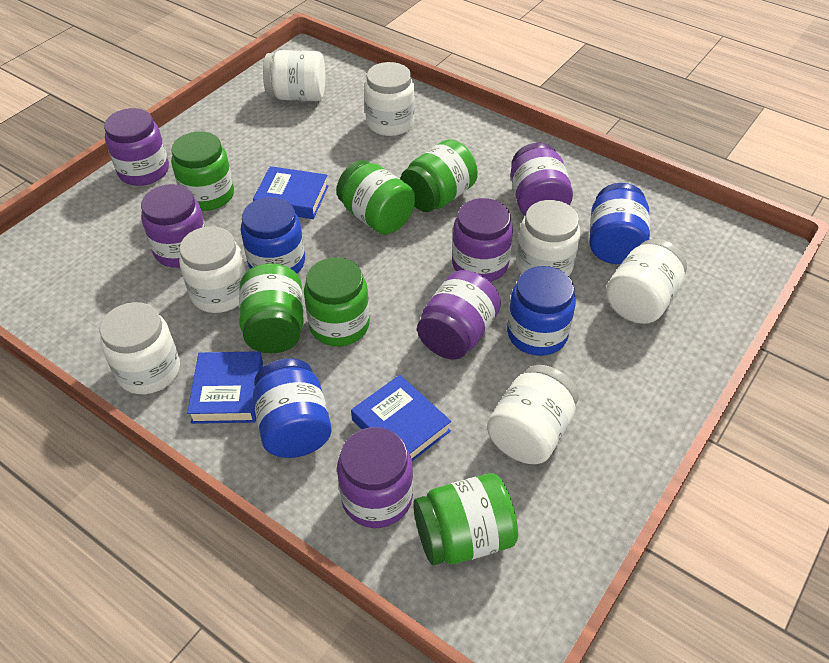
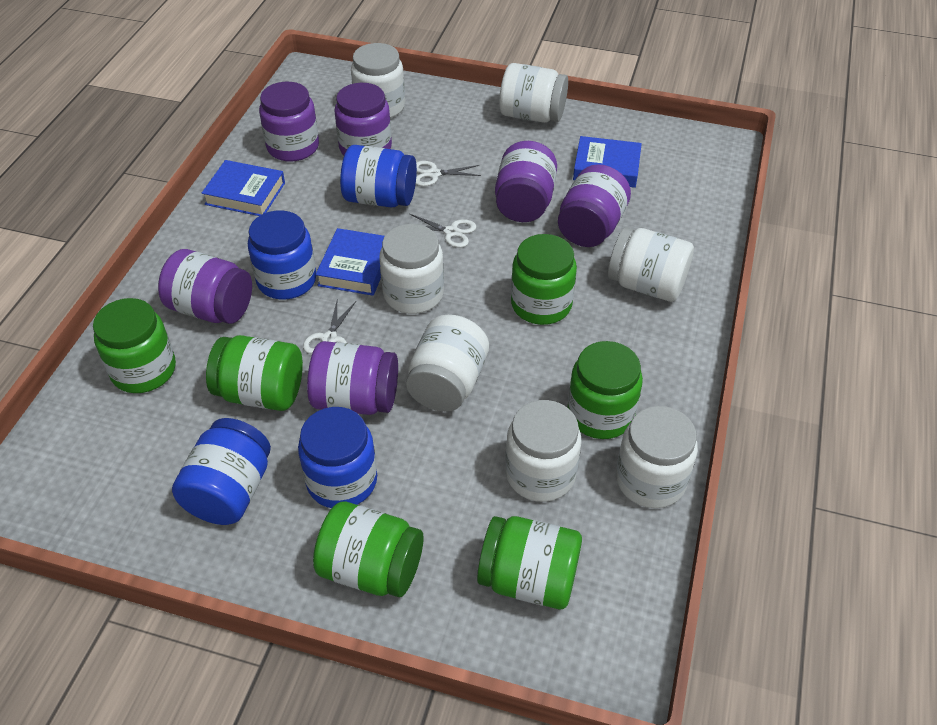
white scissors: 0 -> 3

